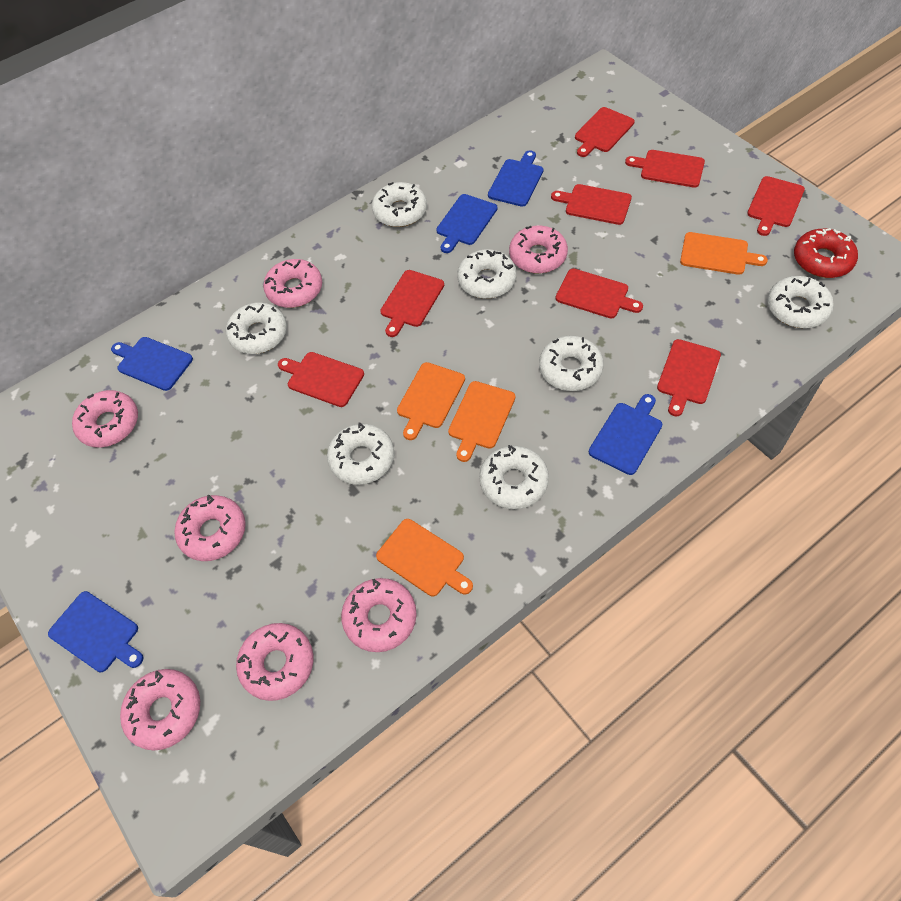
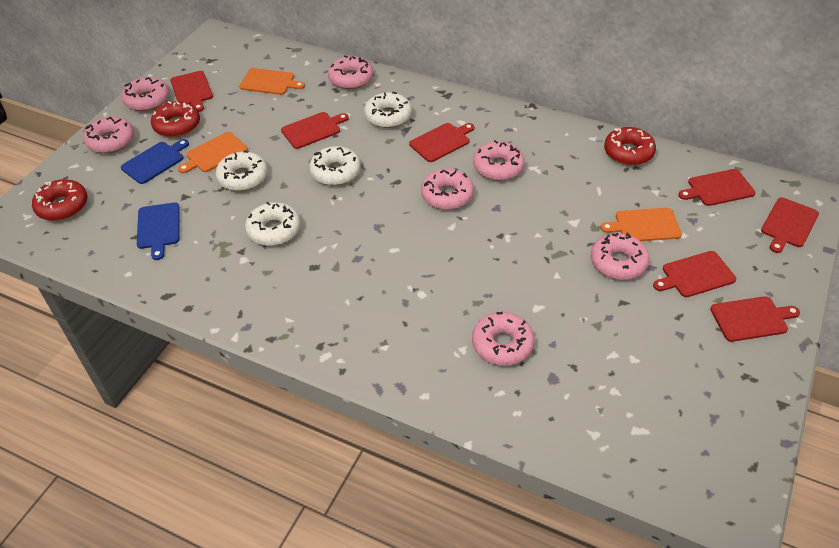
blue cutting board: 5 -> 2
orange cutting board: 4 -> 3
red cutting board: 8 -> 7
red donut: 1 -> 3
white donut: 7 -> 4

